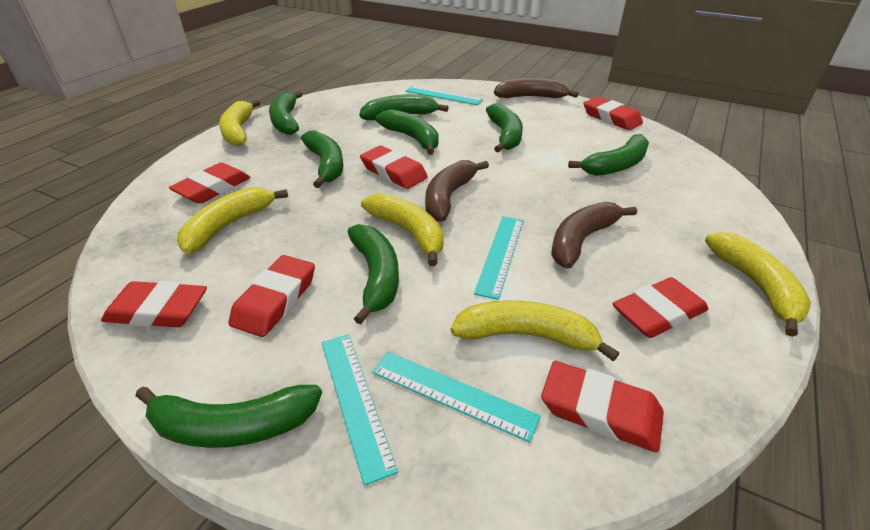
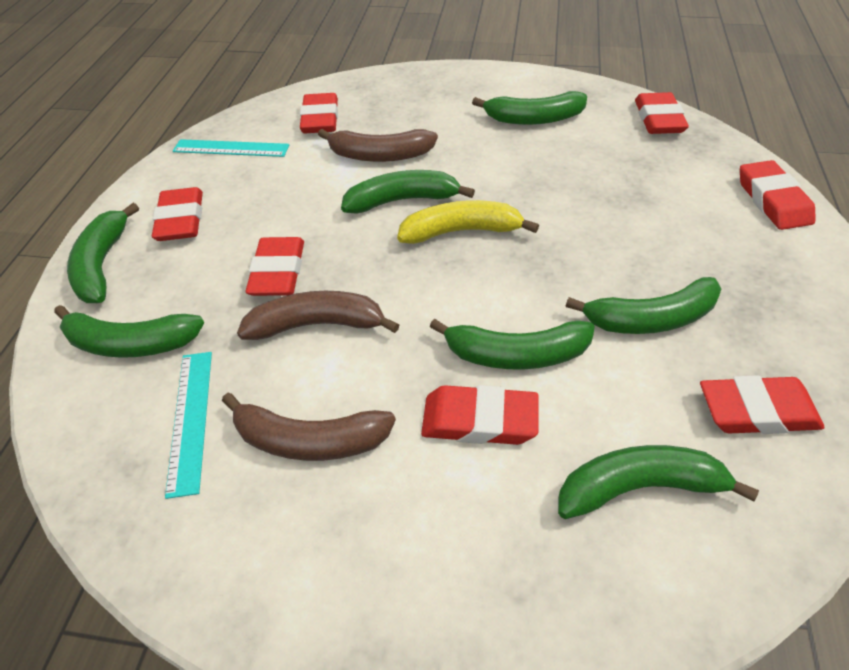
green banana: 8 -> 7
turquoise ruler: 4 -> 2
yellow banana: 5 -> 1

